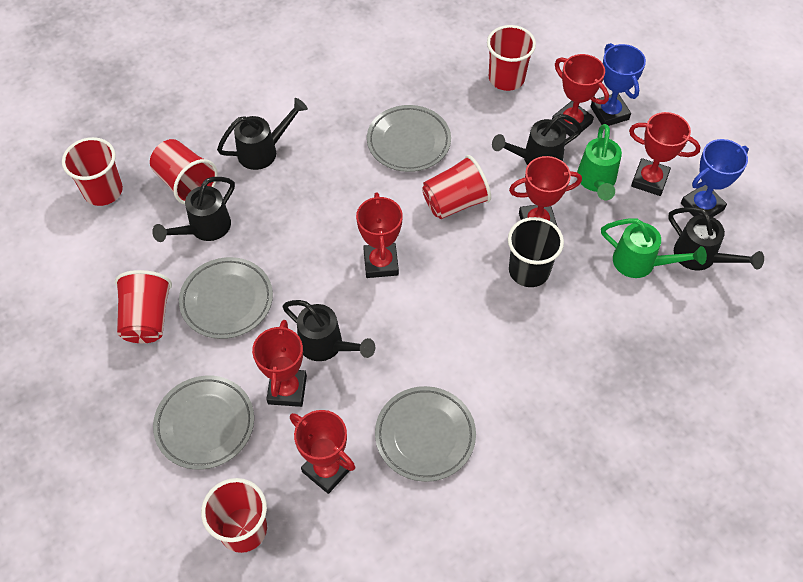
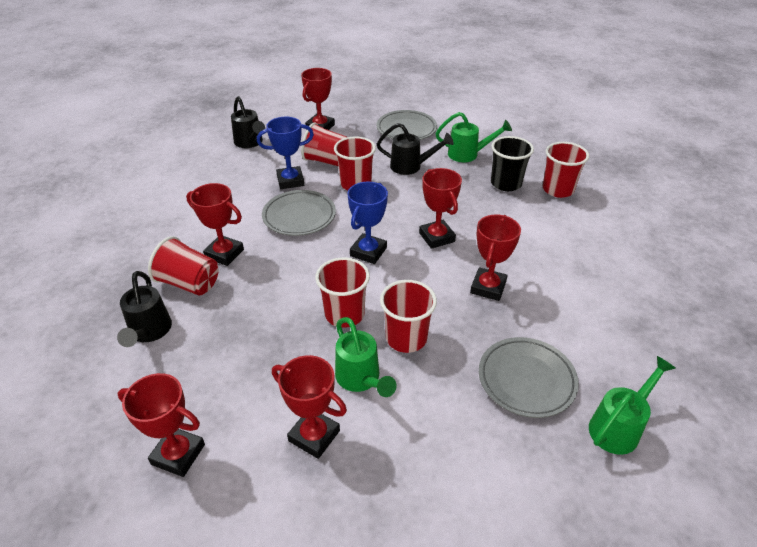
black watering can: 5 -> 3
green watering can: 2 -> 3
grey plate: 4 -> 3

